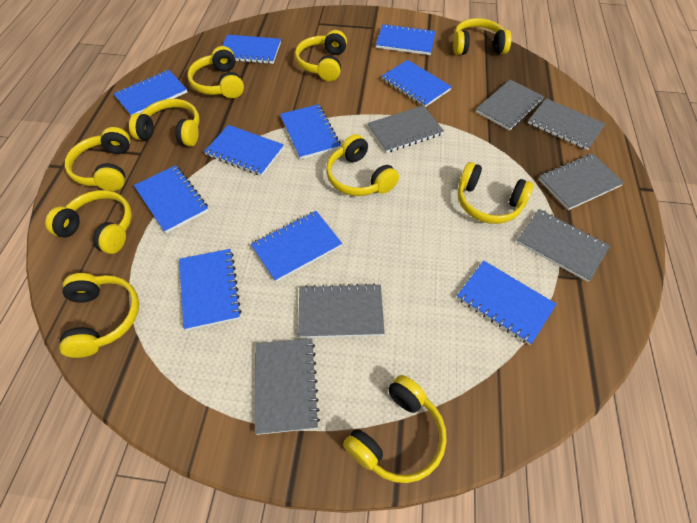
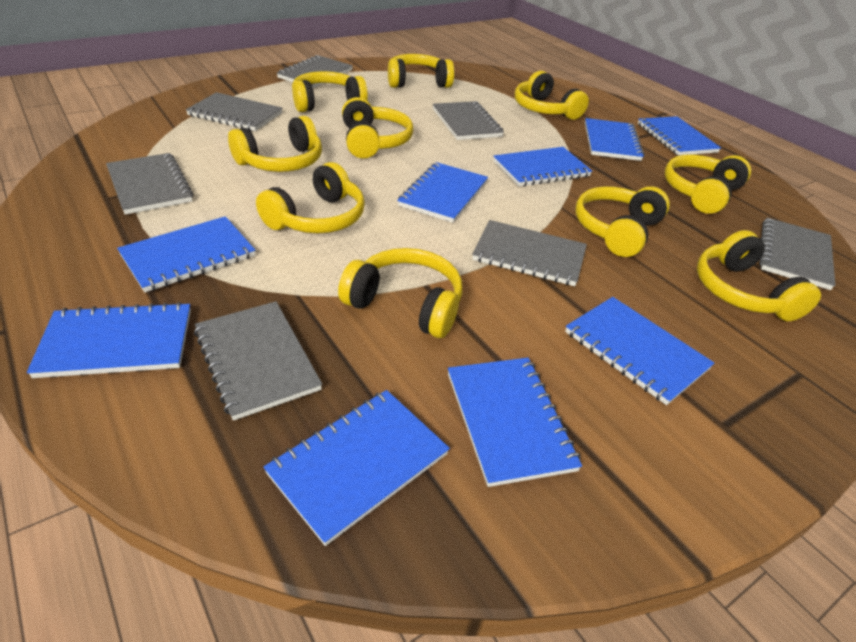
blue notebook: 10 -> 9

